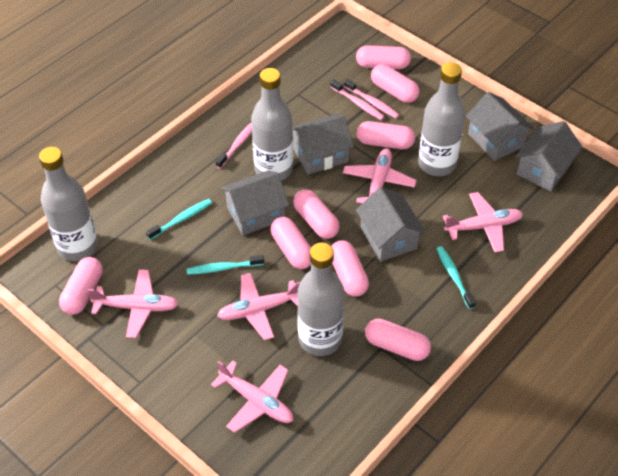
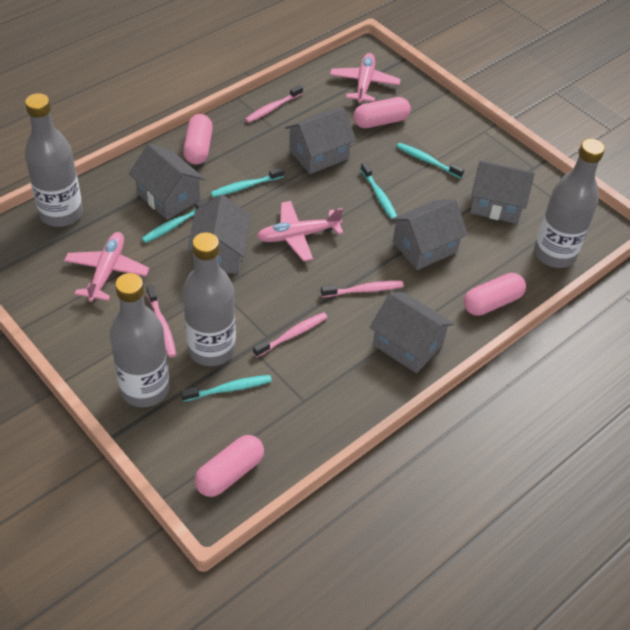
grey house: 5 -> 6
pink capsule: 8 -> 4
pink plane: 5 -> 3
pink toothbrush: 3 -> 4
turquoise toothbrush: 3 -> 5

